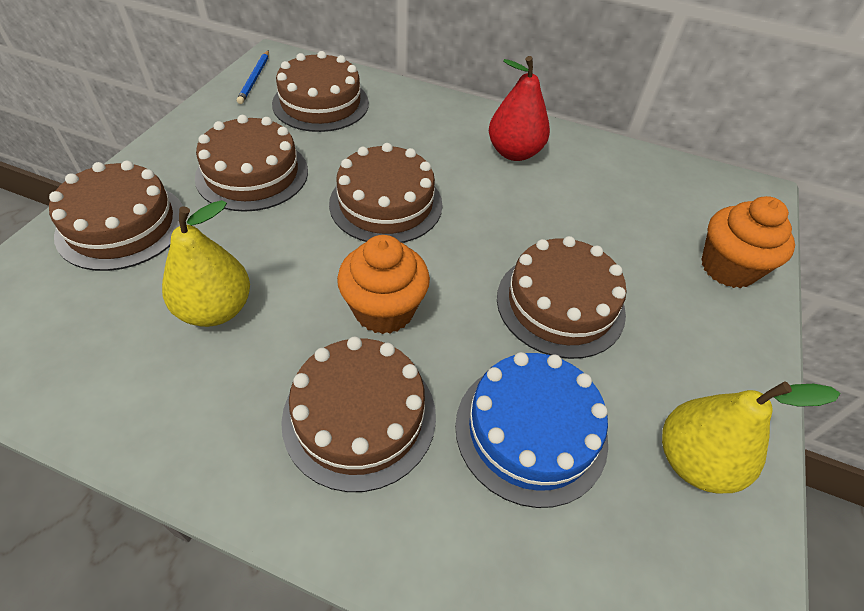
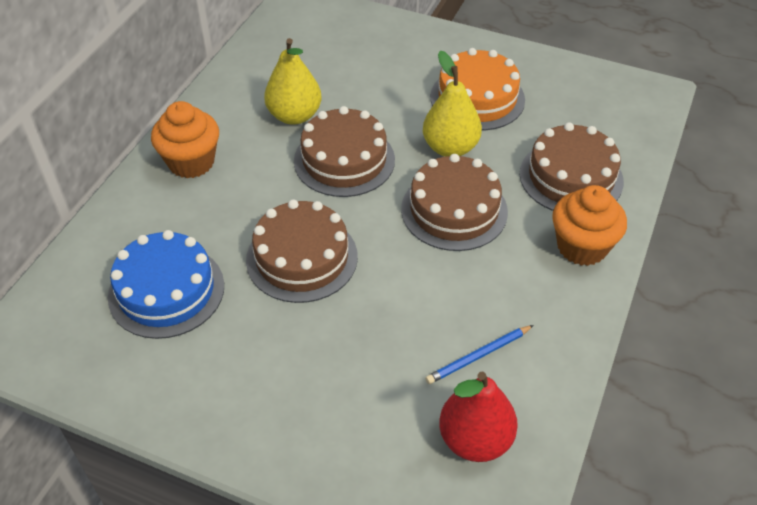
brown cake: 6 -> 4
orange cake: 0 -> 1

